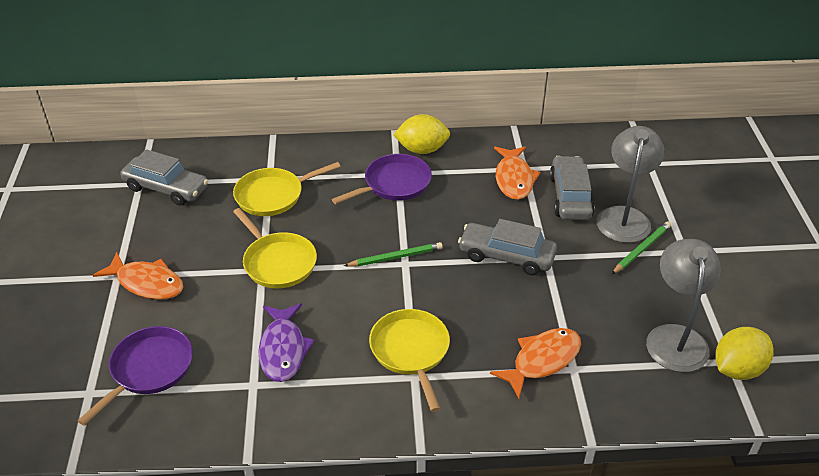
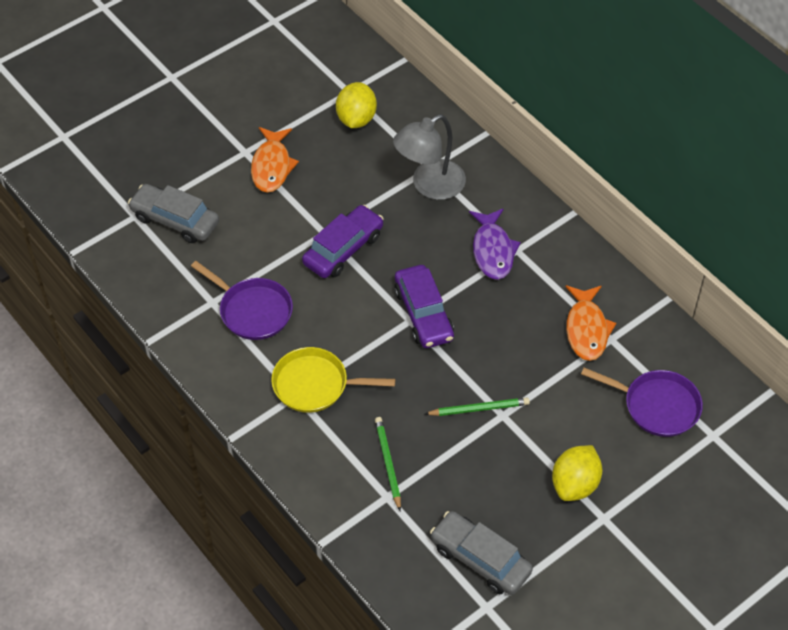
grey car: 3 -> 2
grey lamp: 2 -> 1
orange fish: 3 -> 2
purple car: 0 -> 2
yellow pan: 3 -> 1

